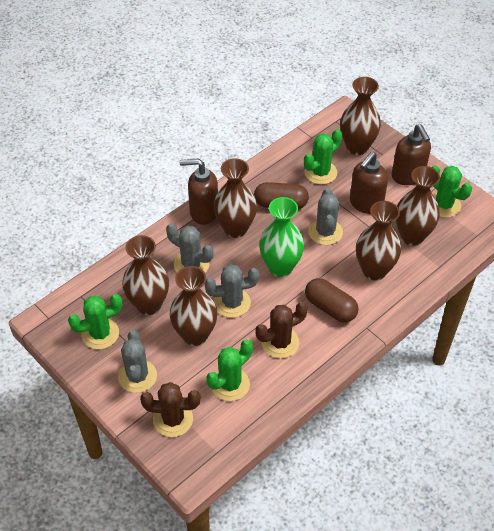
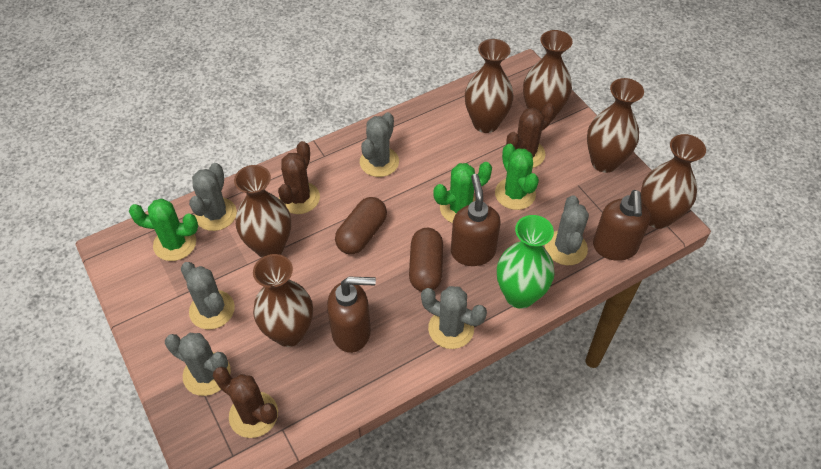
brown cactus: 2 -> 3
green cactus: 4 -> 3
grey cactus: 4 -> 6

